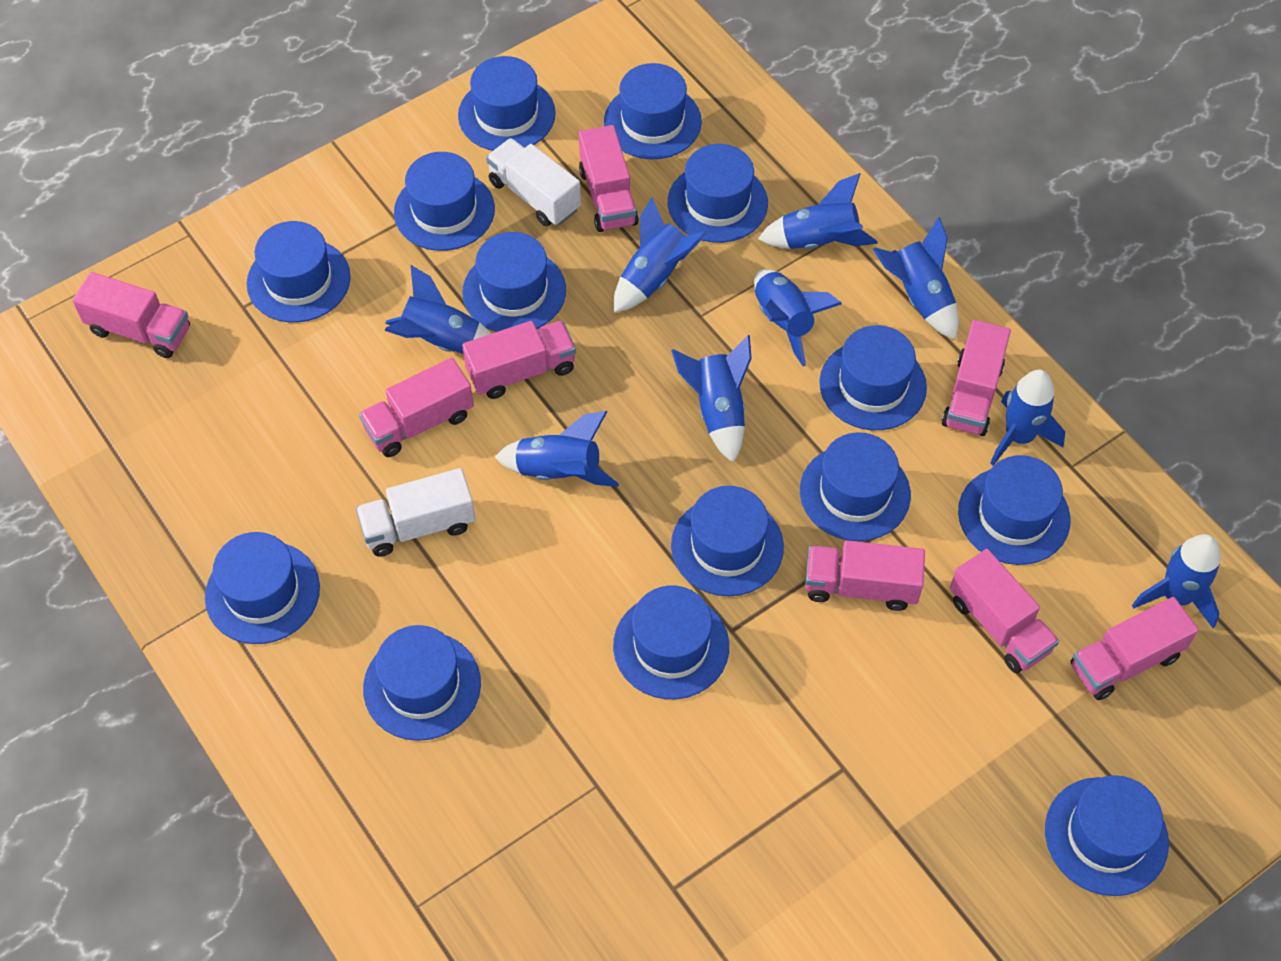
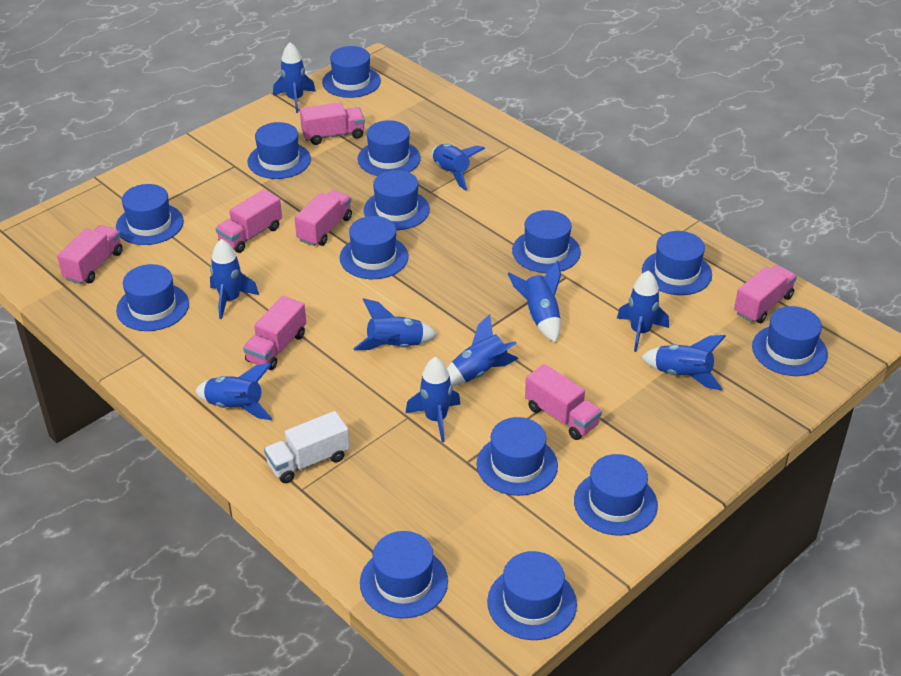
blue rocket: 9 -> 10
pink truck: 8 -> 7
white truck: 2 -> 1

